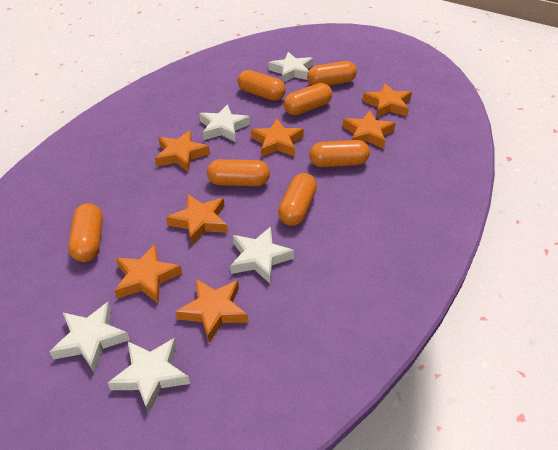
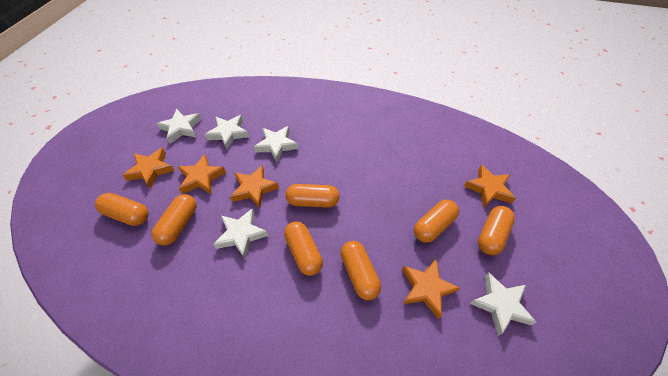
orange star: 7 -> 5

